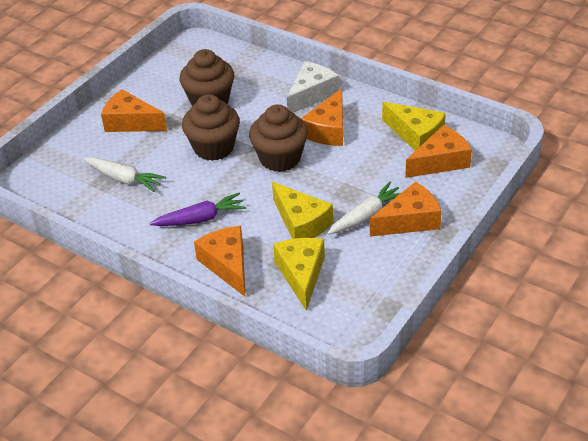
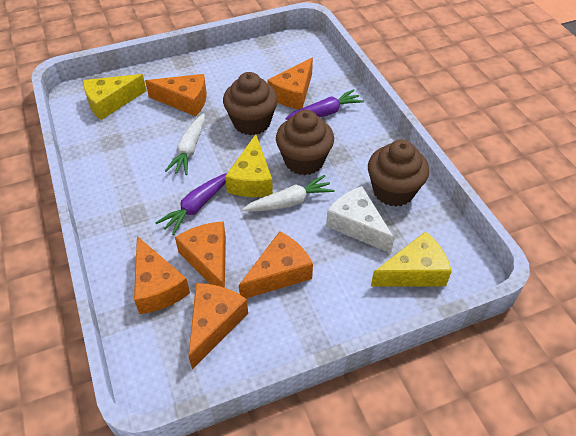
orange cheese: 5 -> 6
purple carrot: 1 -> 2

